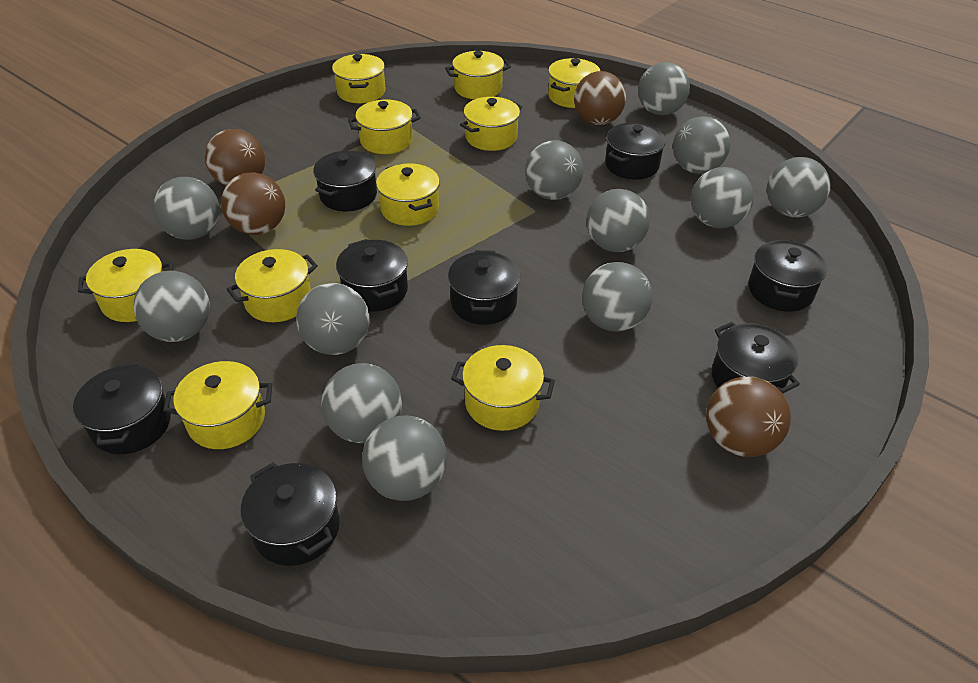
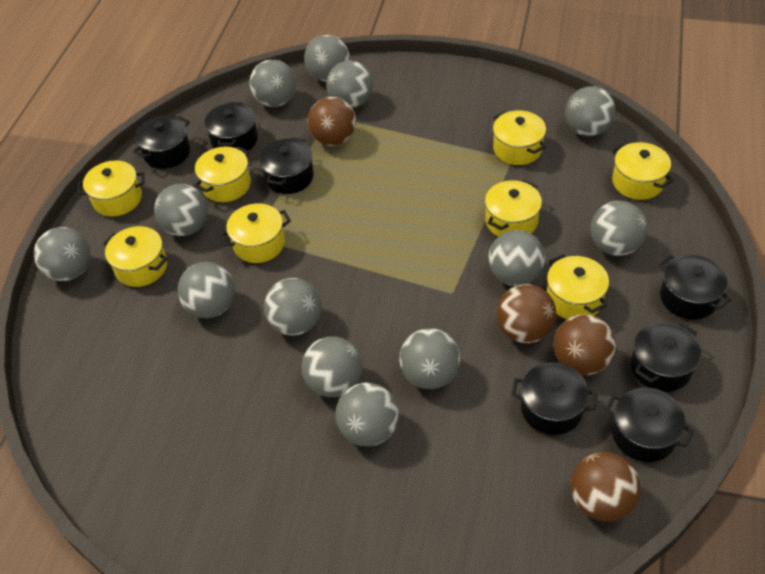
black pot: 8 -> 7
grey ball: 12 -> 13
yellow pot: 10 -> 8

